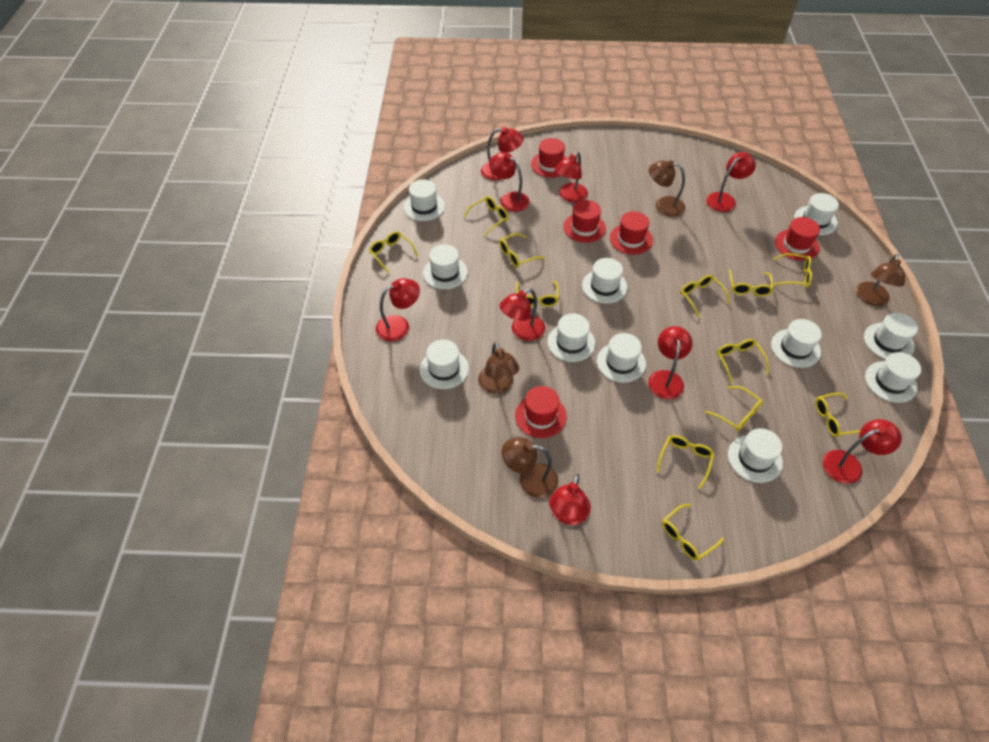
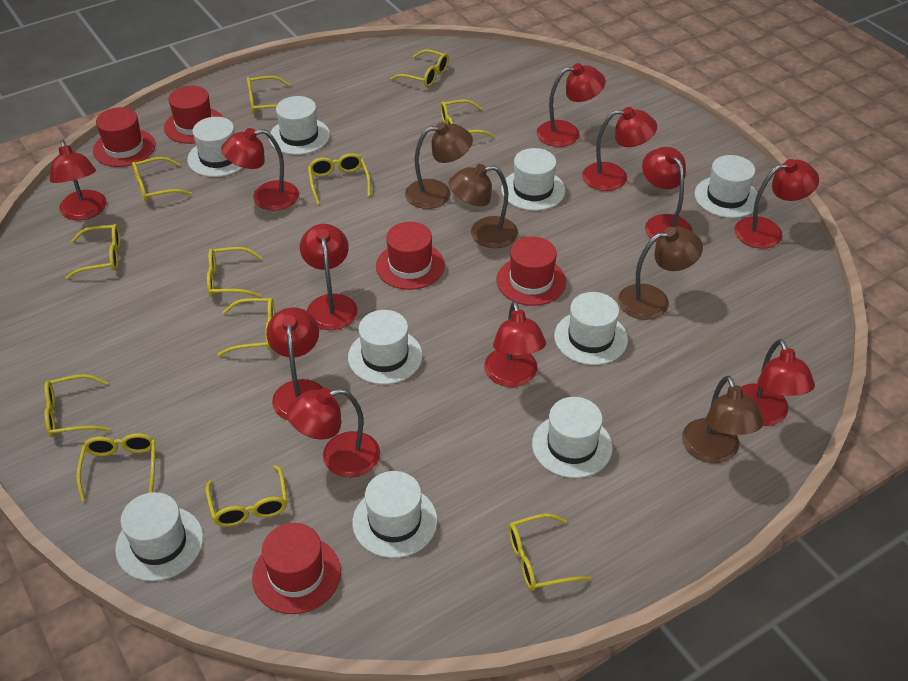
red lamp: 9 -> 11
white hat: 11 -> 9

